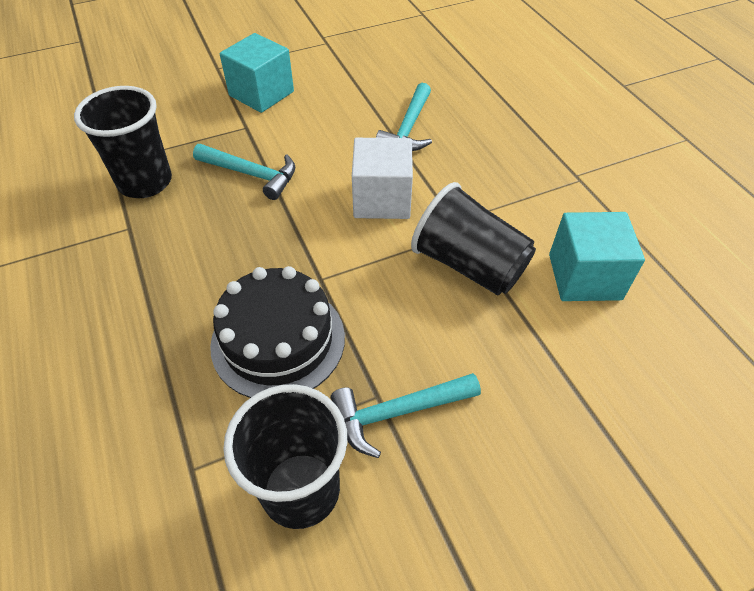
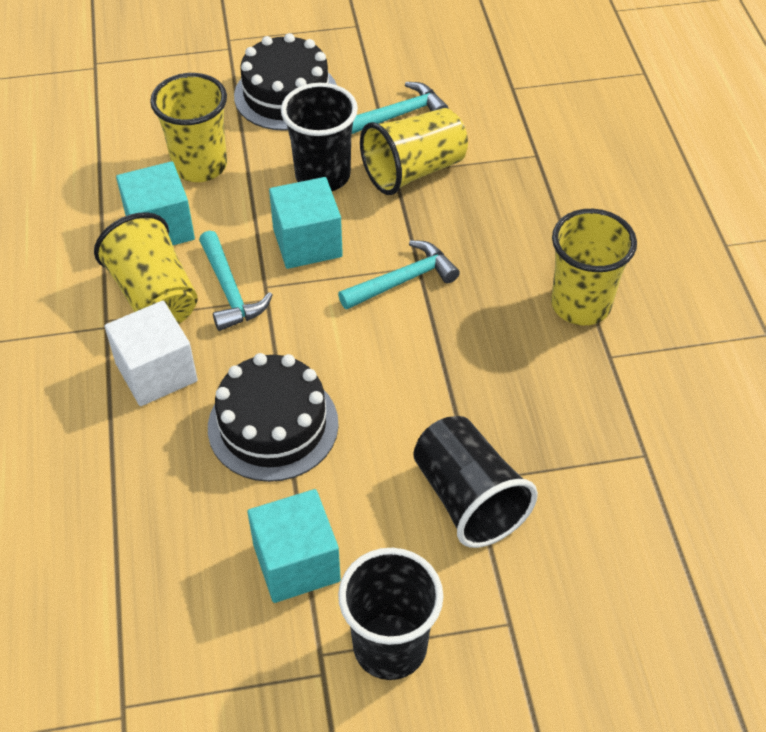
black cake: 1 -> 2
turquoise cube: 2 -> 3
yellow cup: 0 -> 4

